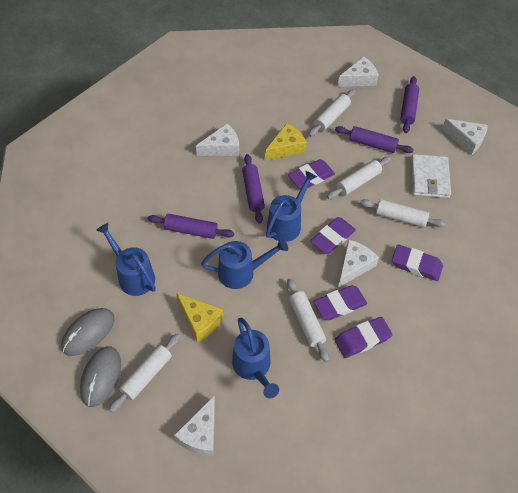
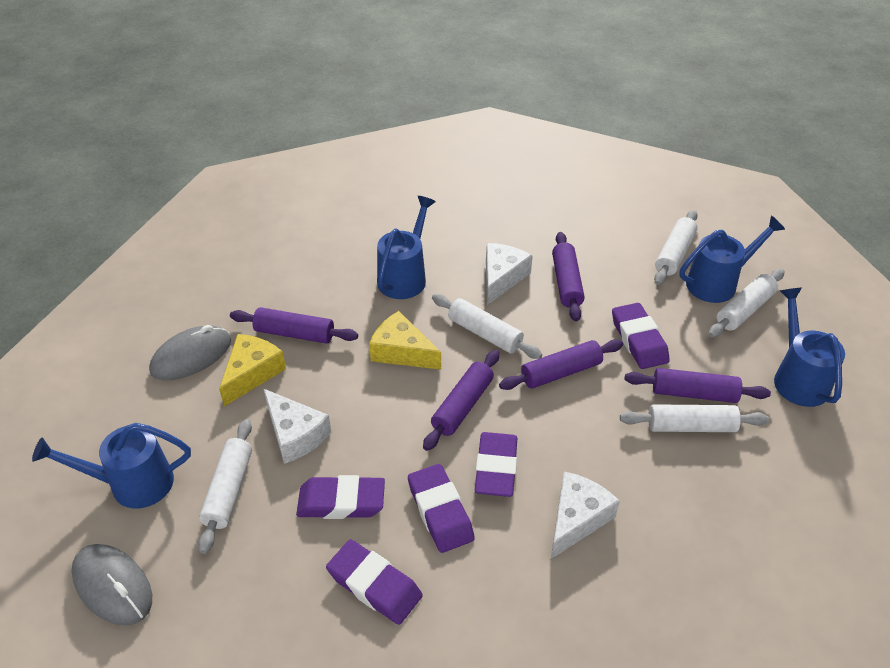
purple rolling pin: 4 -> 5
white cheese: 5 -> 3
white wallet: 1 -> 0

